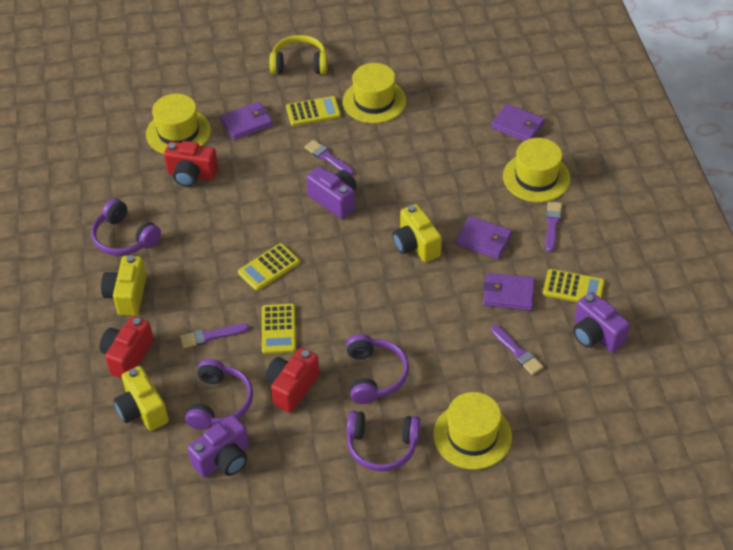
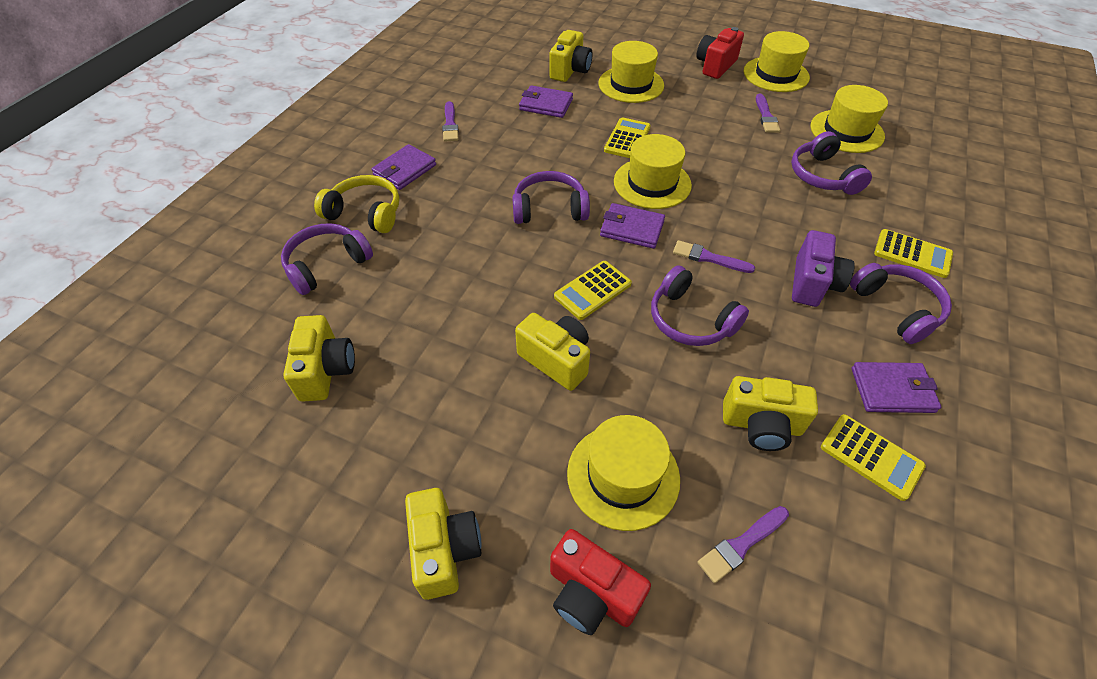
purple camera: 3 -> 1
purple headphones: 4 -> 5
red camera: 3 -> 2
yellow camera: 3 -> 5
yellow hat: 4 -> 5

